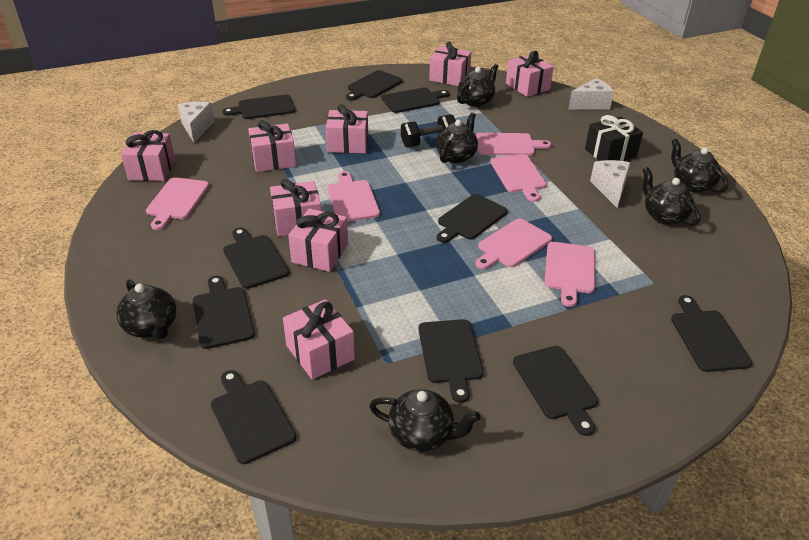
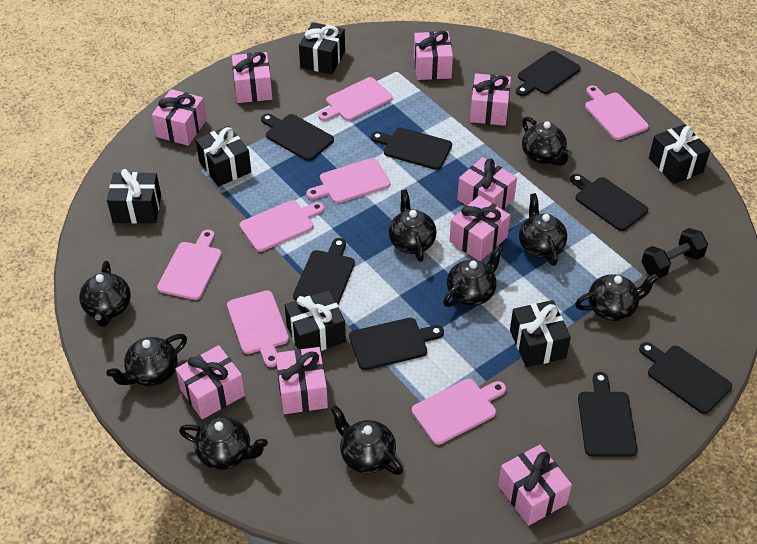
black cutting board: 10 -> 8
black gift: 1 -> 6
black teapot: 6 -> 9
pink cutting board: 6 -> 7
pink gift: 8 -> 9
white cheese: 3 -> 0

